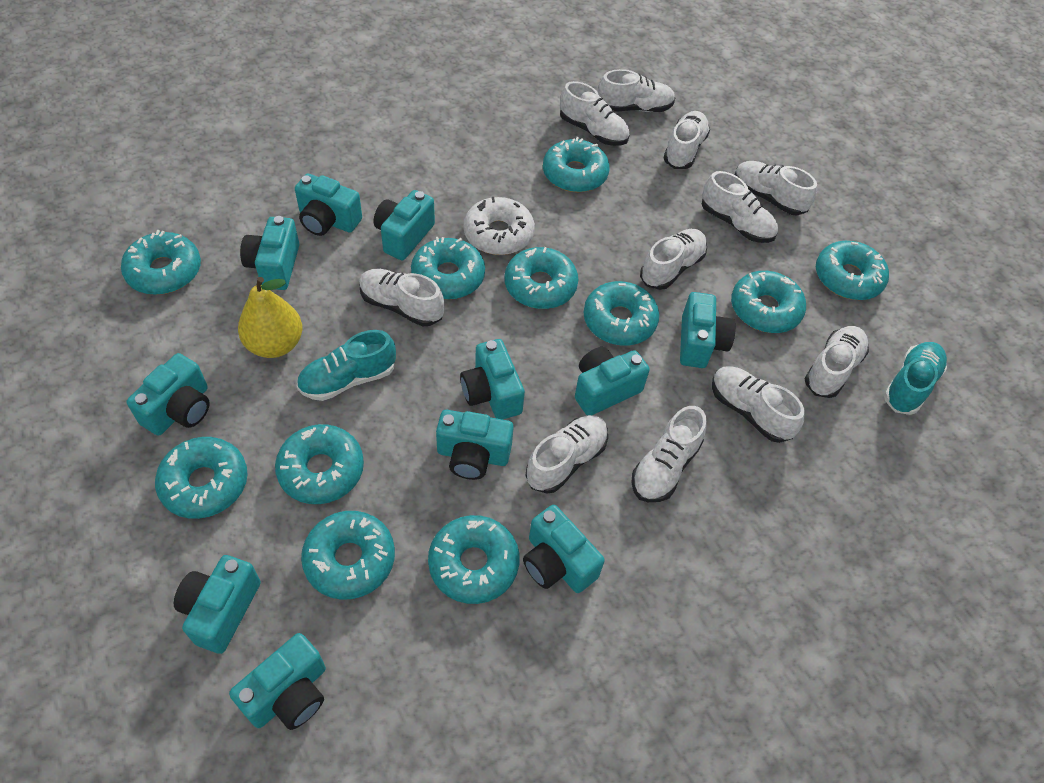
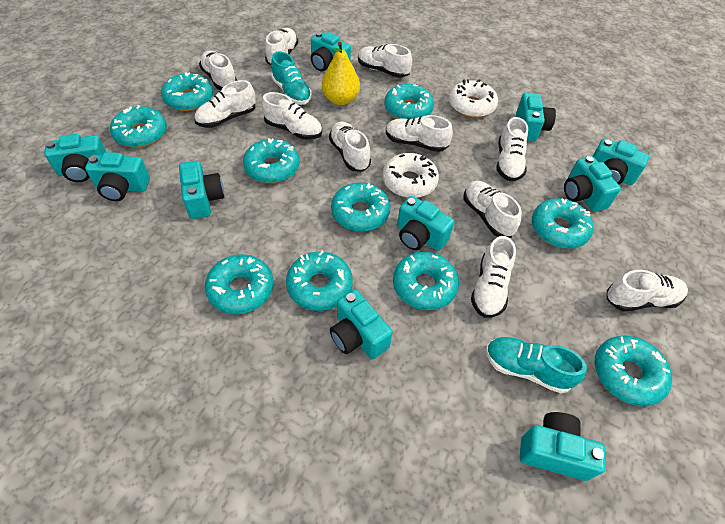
turquoise camera: 11 -> 10
turquoise donut: 11 -> 10
white donut: 1 -> 2

